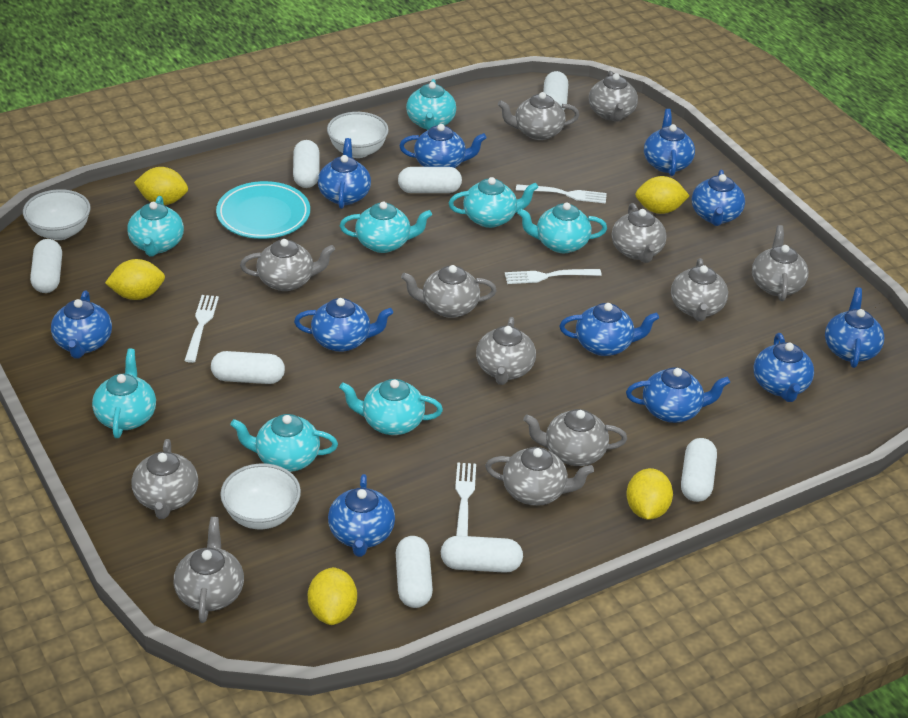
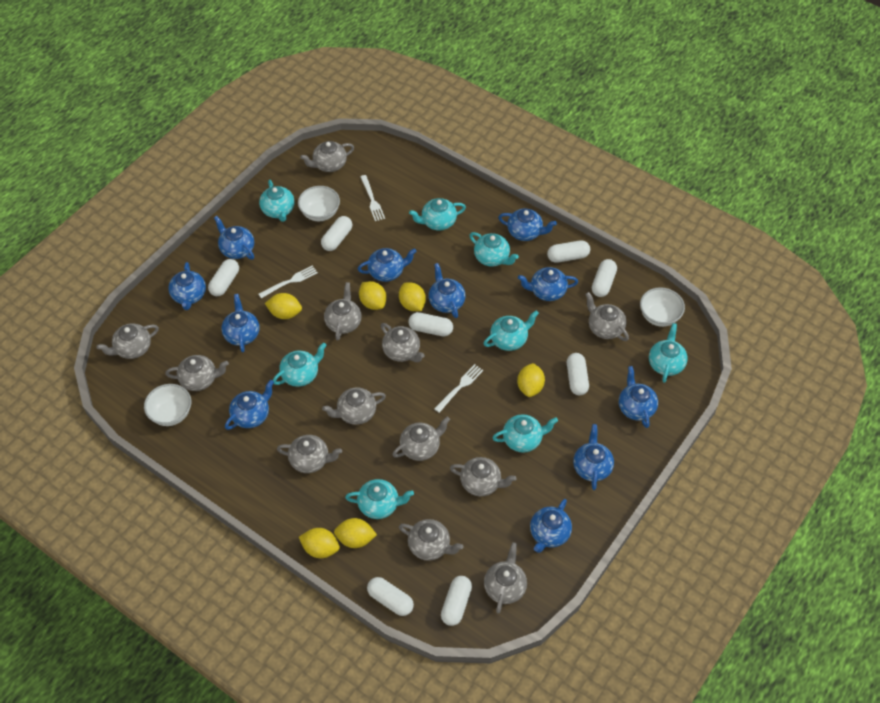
turquoise plate: 1 -> 0
white fork: 4 -> 3
yellow lemon: 5 -> 6

